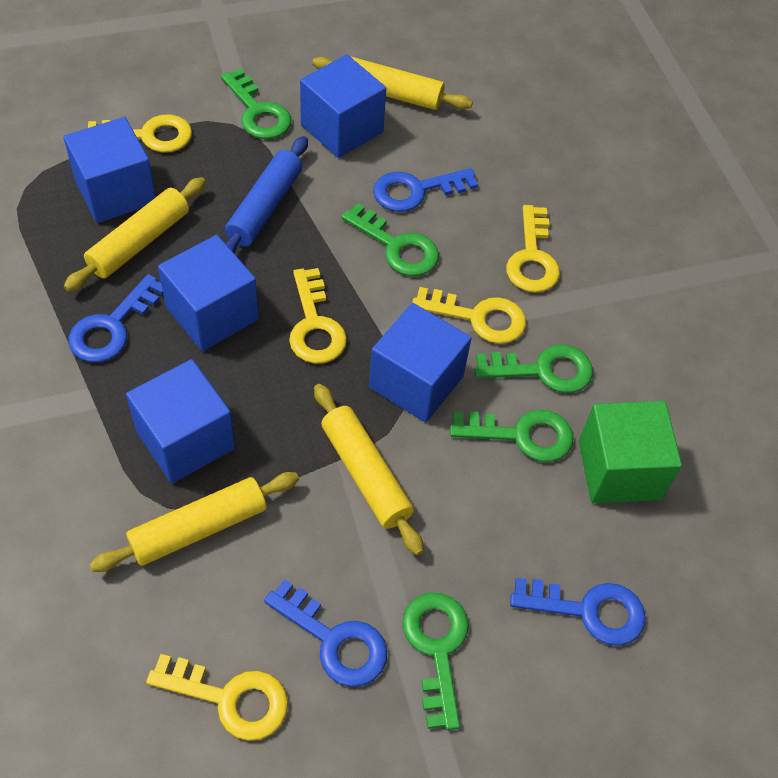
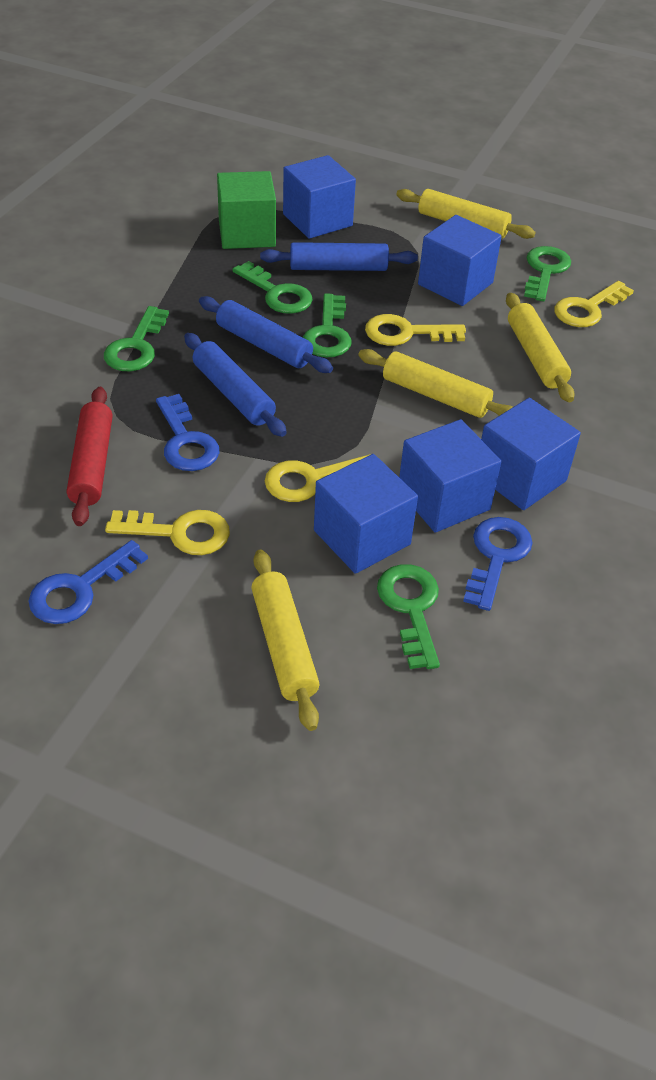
blue key: 4 -> 3
blue rolling pin: 1 -> 3
red rolling pin: 0 -> 1
yellow key: 5 -> 4

